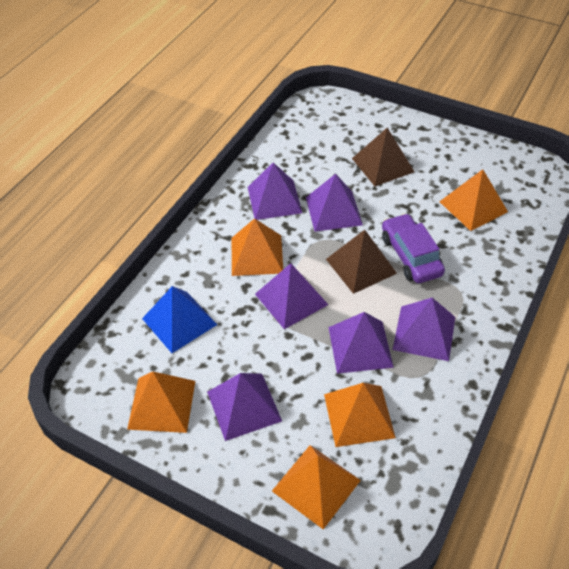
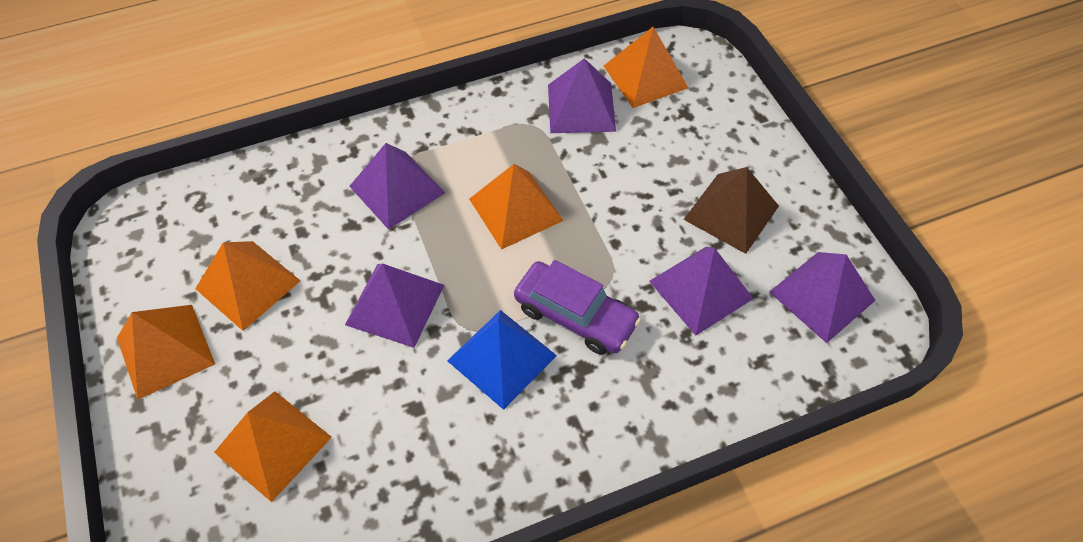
brown pyramid: 2 -> 1
purple pyramid: 6 -> 5

